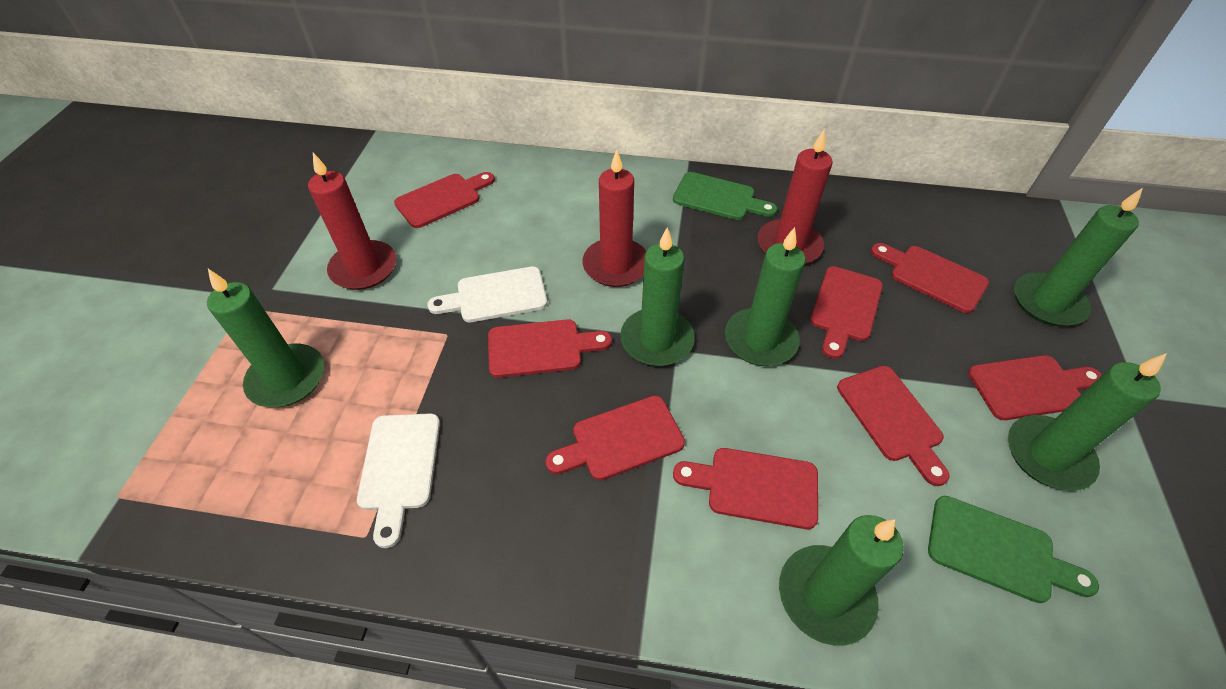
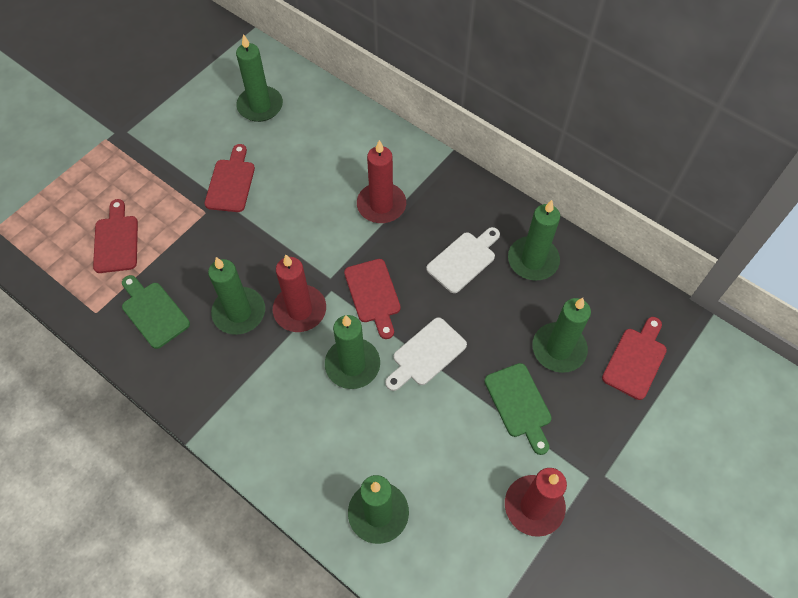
red cutting board: 8 -> 4

